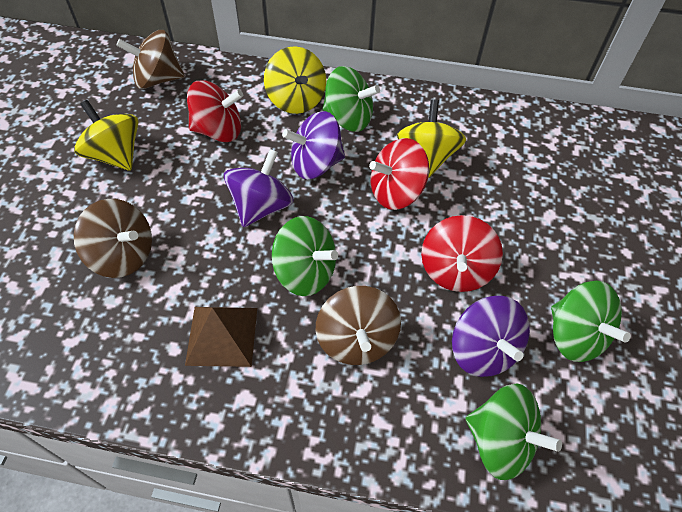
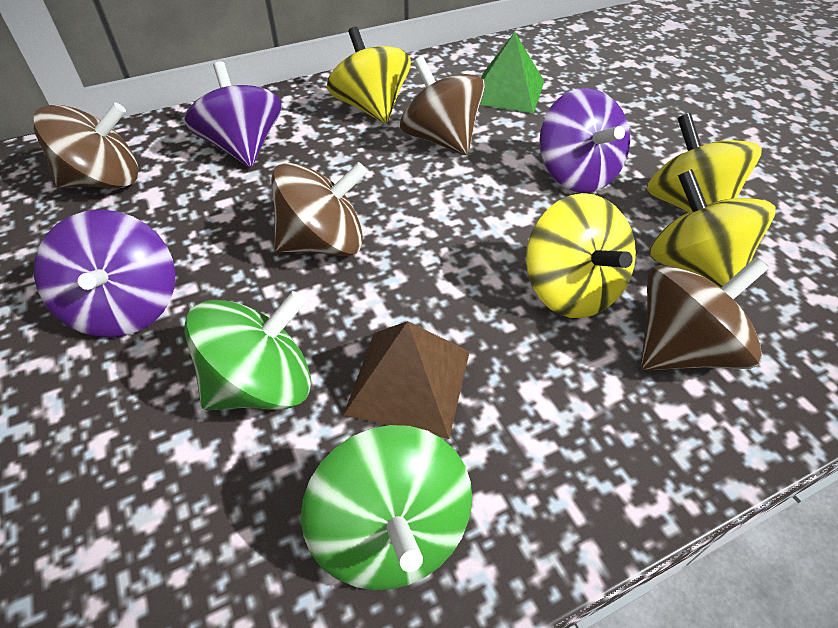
brown spinning top: 3 -> 4
green pyramid: 0 -> 1
green spinning top: 4 -> 2
red spinning top: 3 -> 0
yellow spinning top: 3 -> 4

